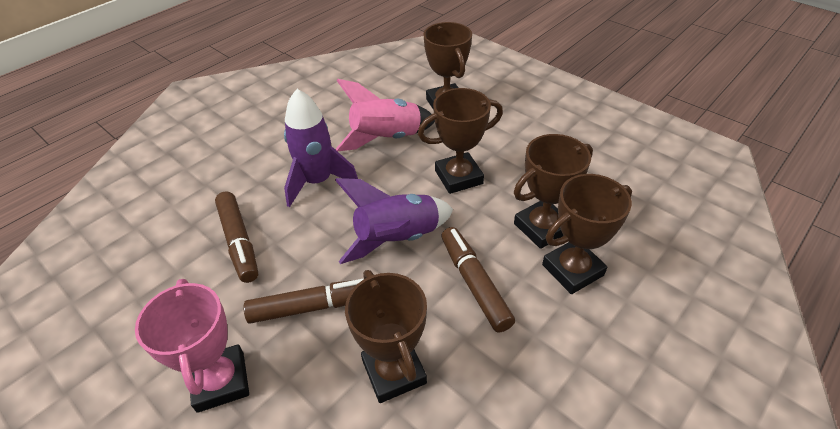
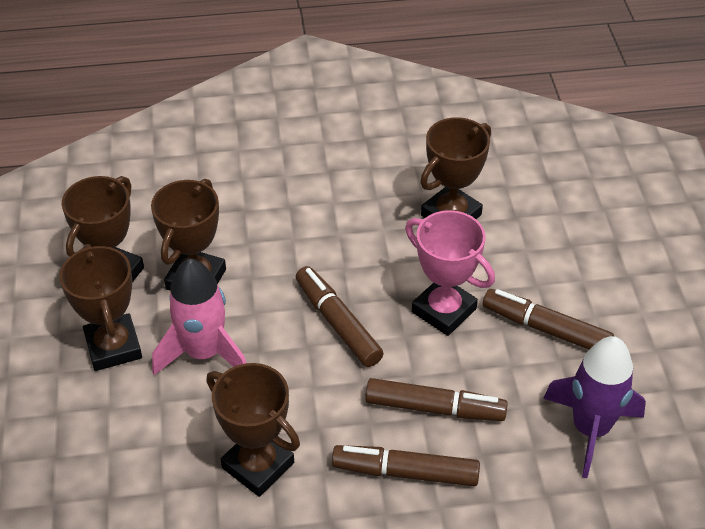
brown marker: 3 -> 4
purple rocket: 2 -> 1

